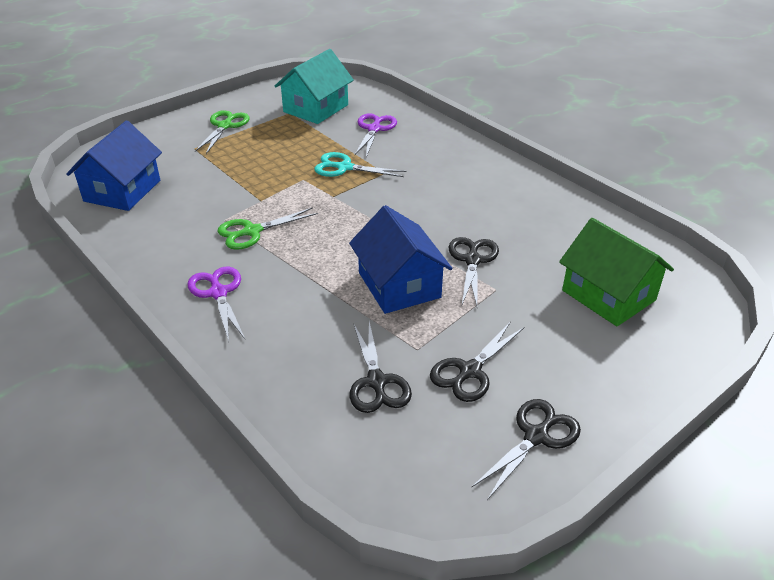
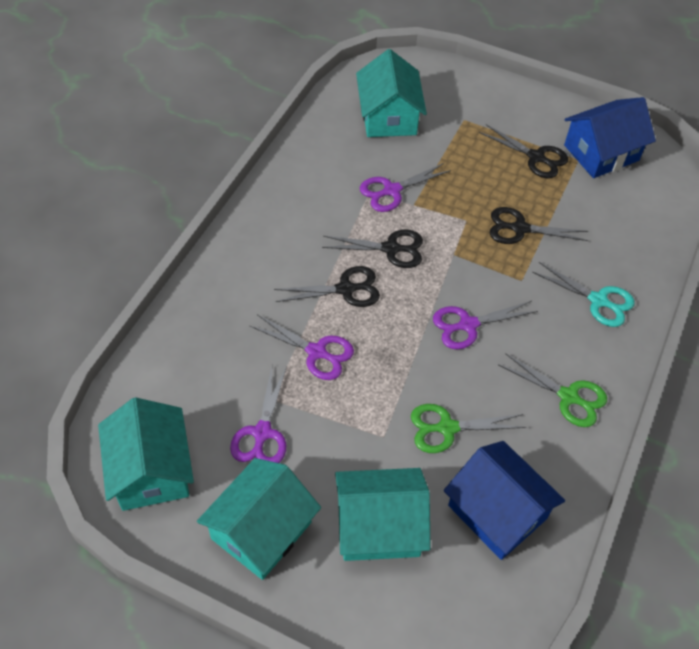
green house: 1 -> 0
purple scissors: 2 -> 4
turquoise house: 1 -> 4

